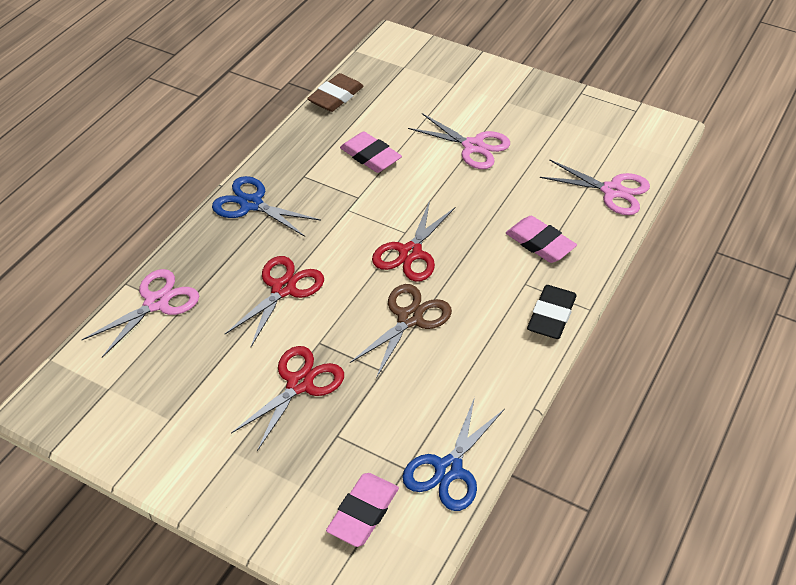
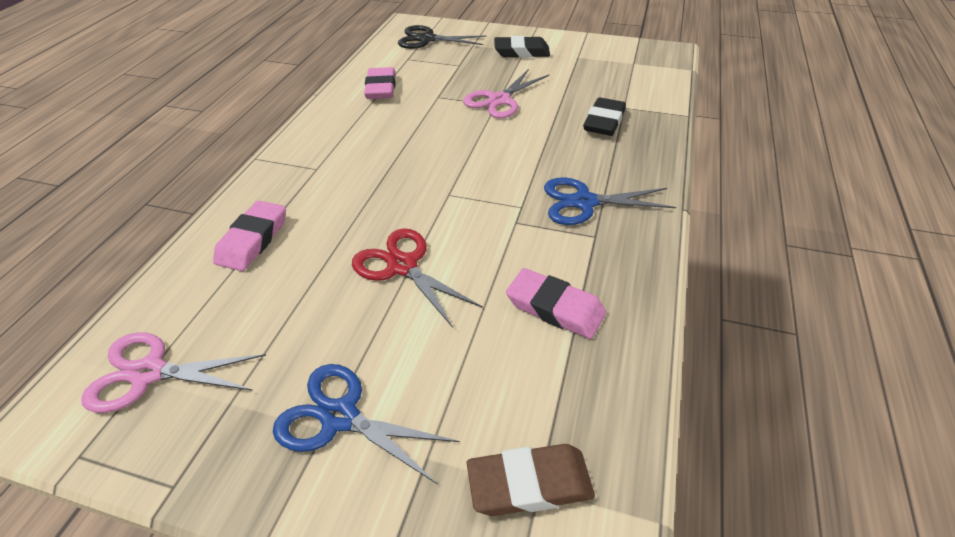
black eraser: 1 -> 2
black scissors: 0 -> 1
brown scissors: 1 -> 0
pink scissors: 3 -> 2
red scissors: 3 -> 1

